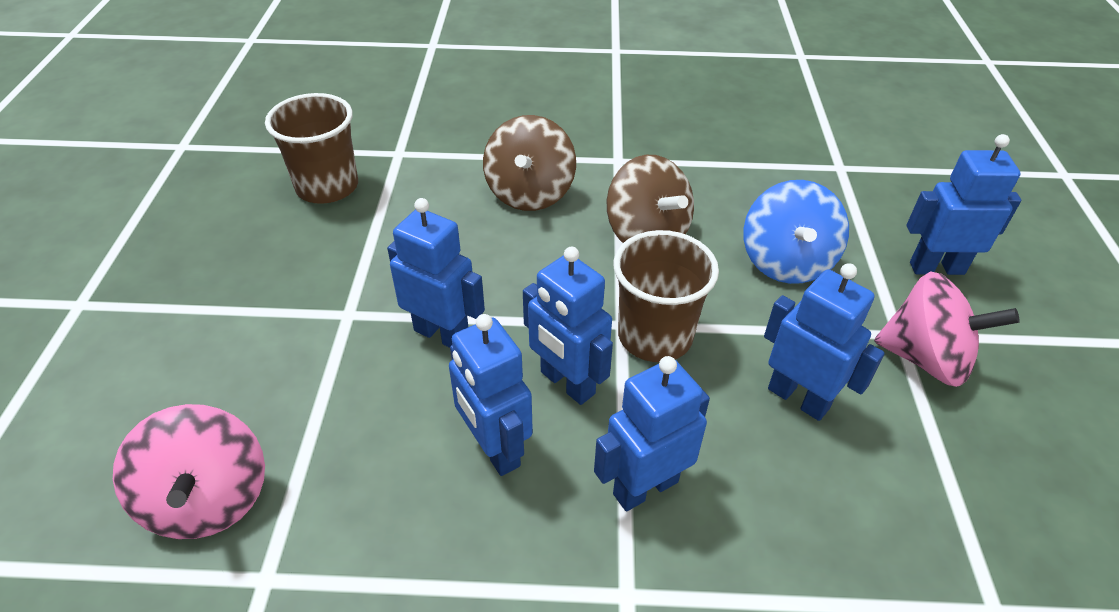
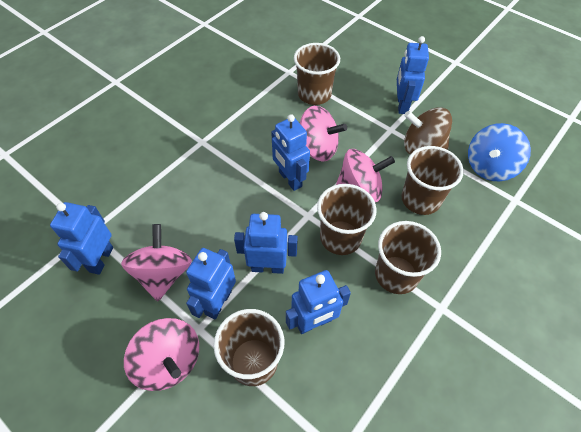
brown cup: 2 -> 5
brown spinning top: 2 -> 1
pink spinning top: 2 -> 4

